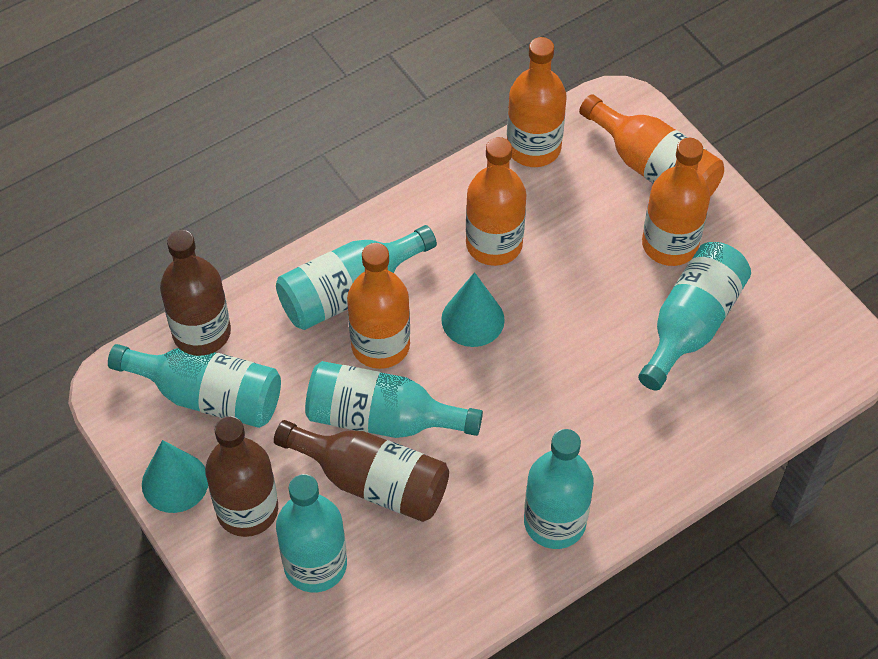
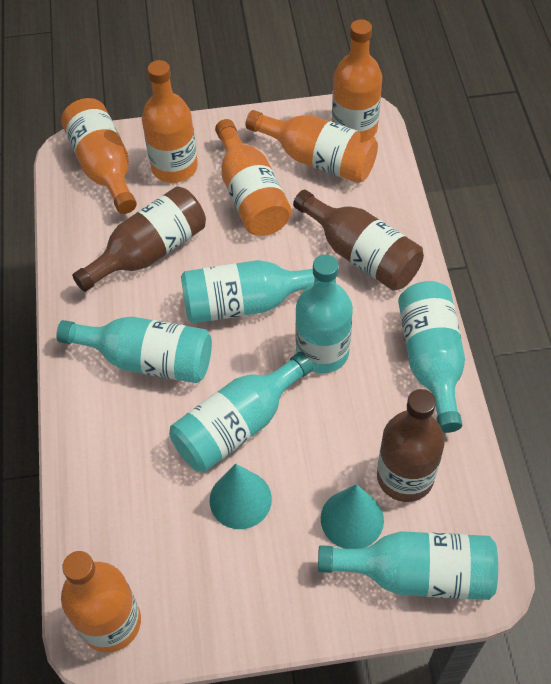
orange bottle: 5 -> 6

